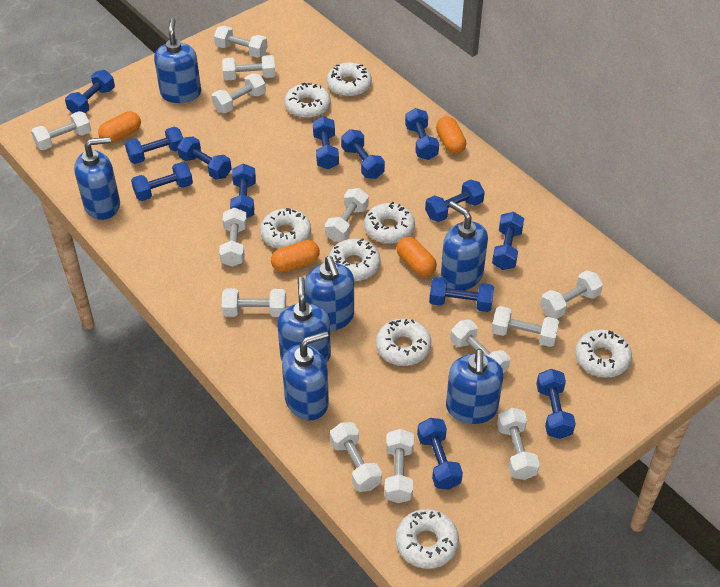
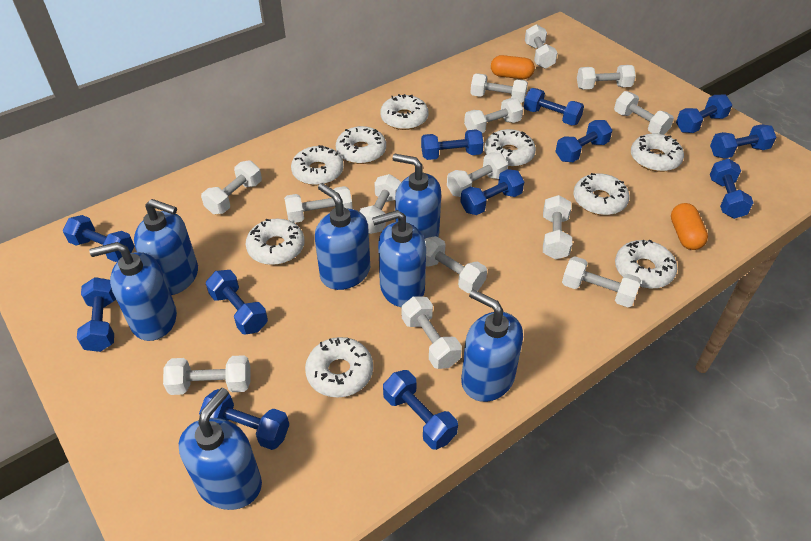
blue dumbbell: 13 -> 12
orange capsule: 4 -> 2
white donut: 8 -> 9
white dumbbell: 13 -> 14

